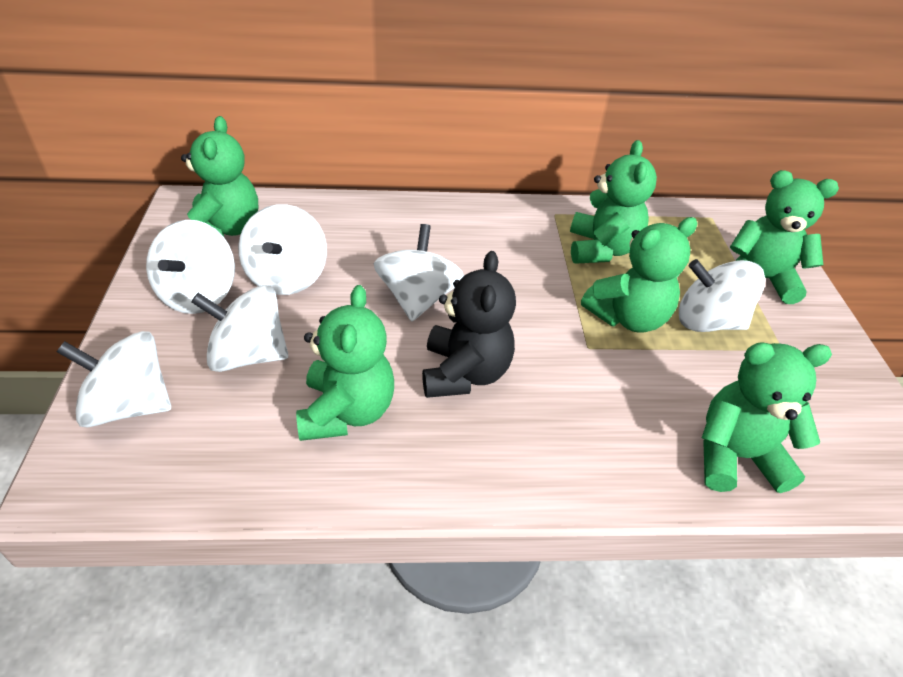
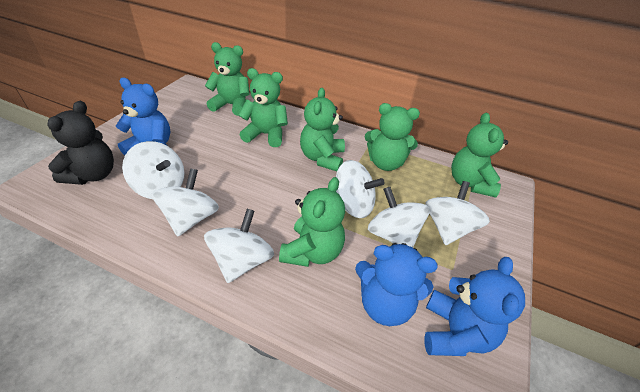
blue teddy bear: 0 -> 3

